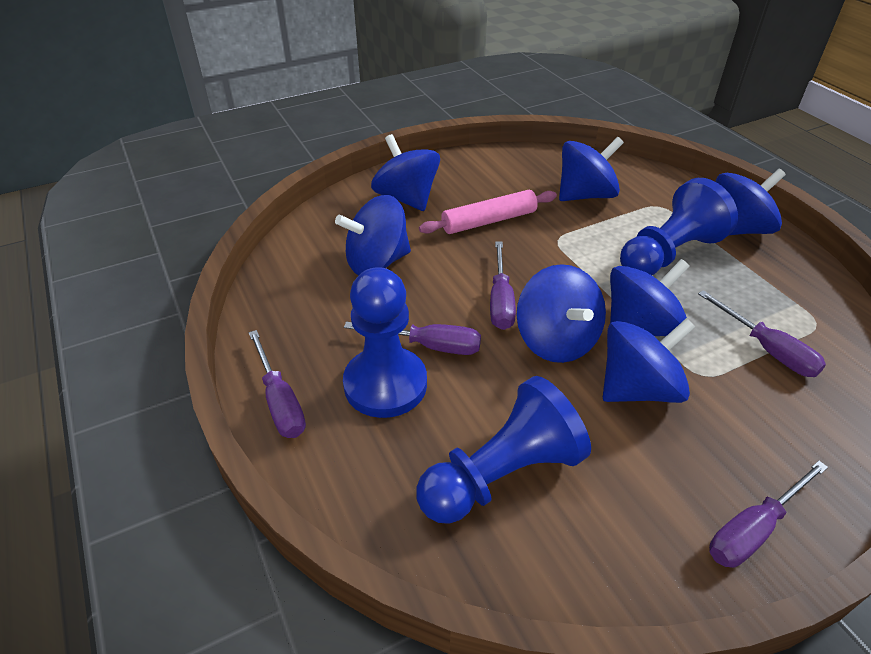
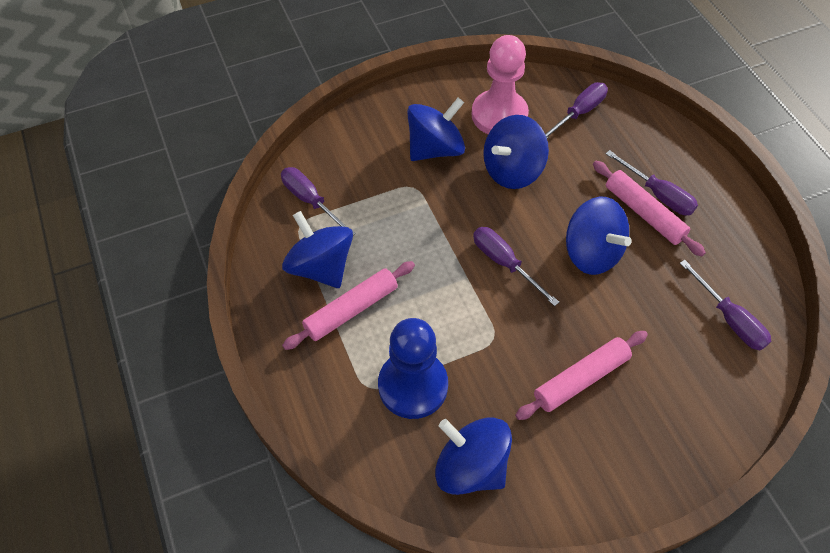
blue pawn: 3 -> 1
blue spinning top: 7 -> 5
pink pawn: 0 -> 1
pink rolling pin: 1 -> 3

